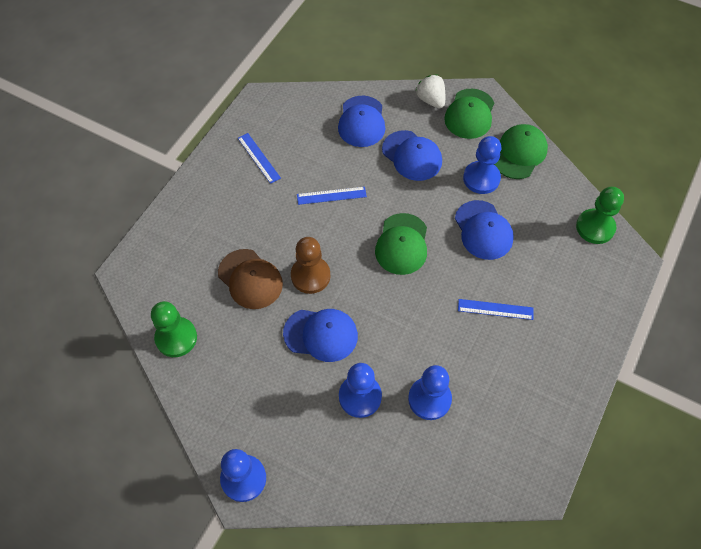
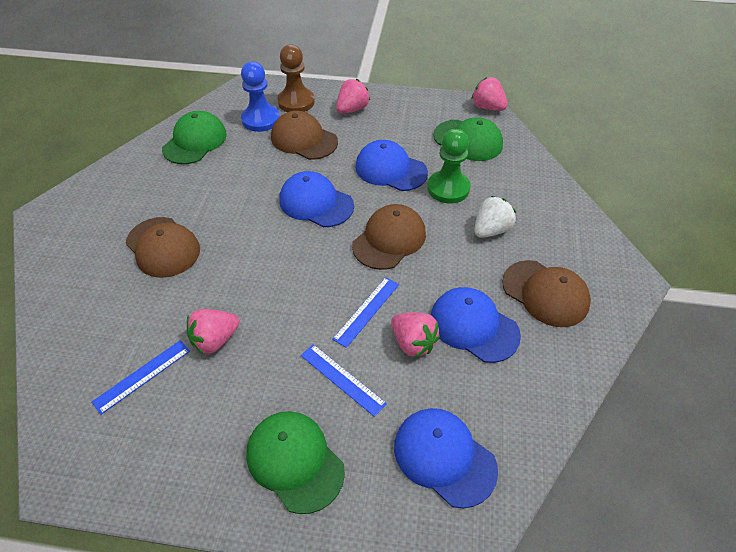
blue pawn: 4 -> 1
brown cap: 1 -> 4
green pawn: 2 -> 1
pink strawberry: 0 -> 4

